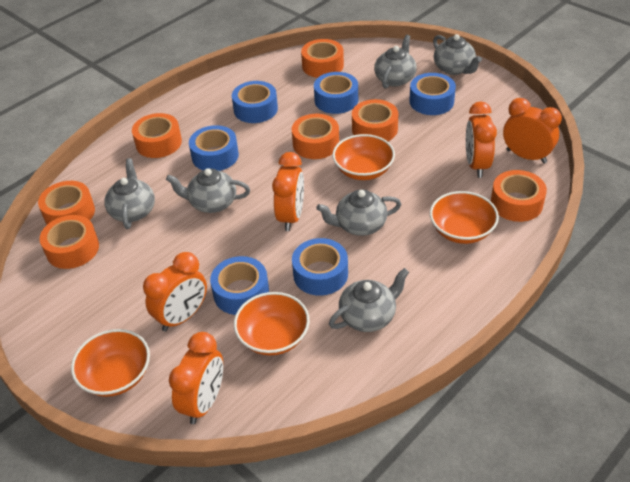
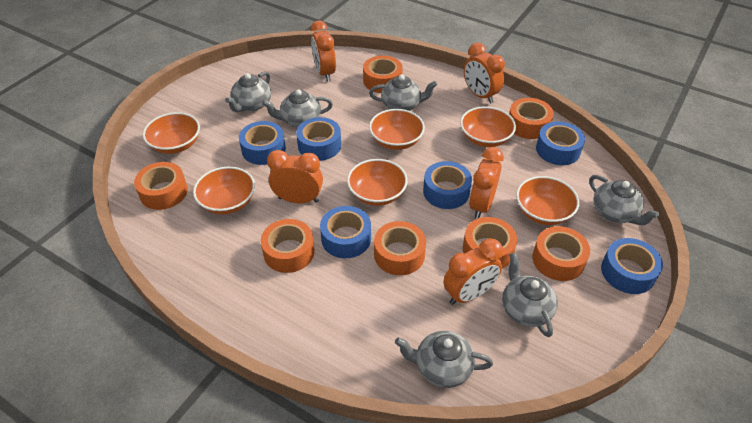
orange bowl: 4 -> 6

